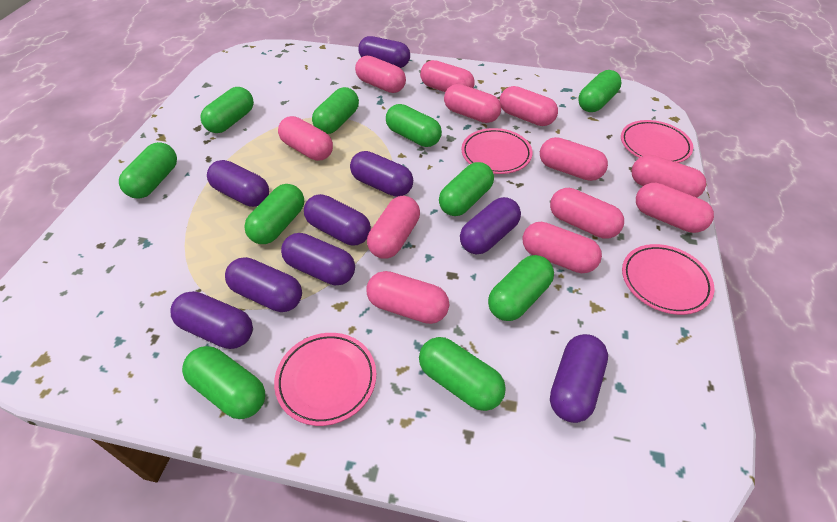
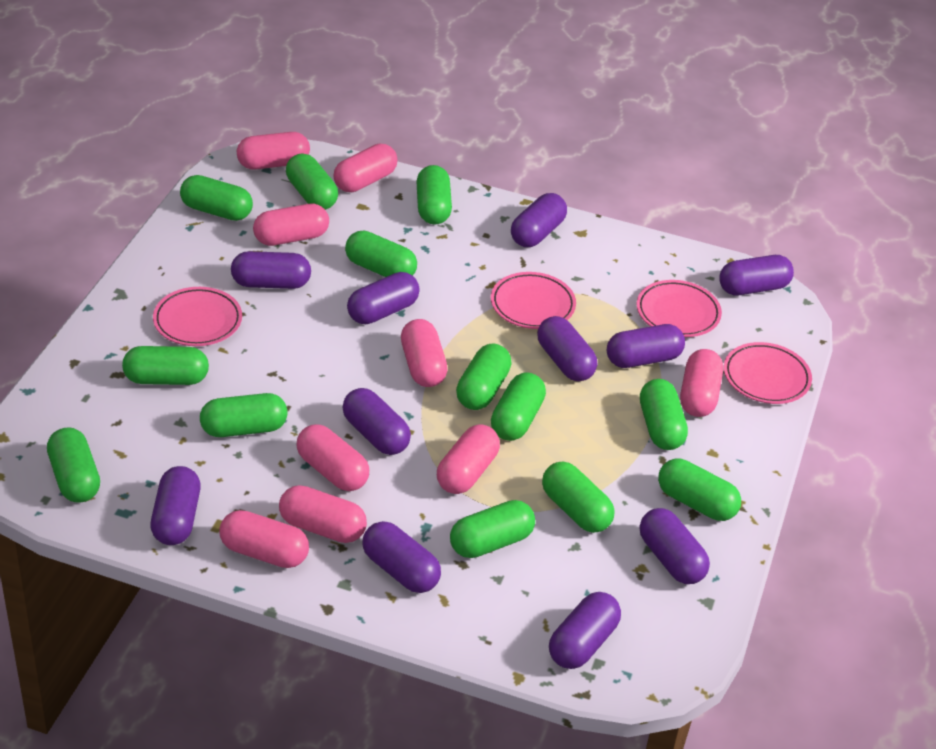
green capsule: 10 -> 13
pink capsule: 12 -> 9
purple capsule: 9 -> 11

